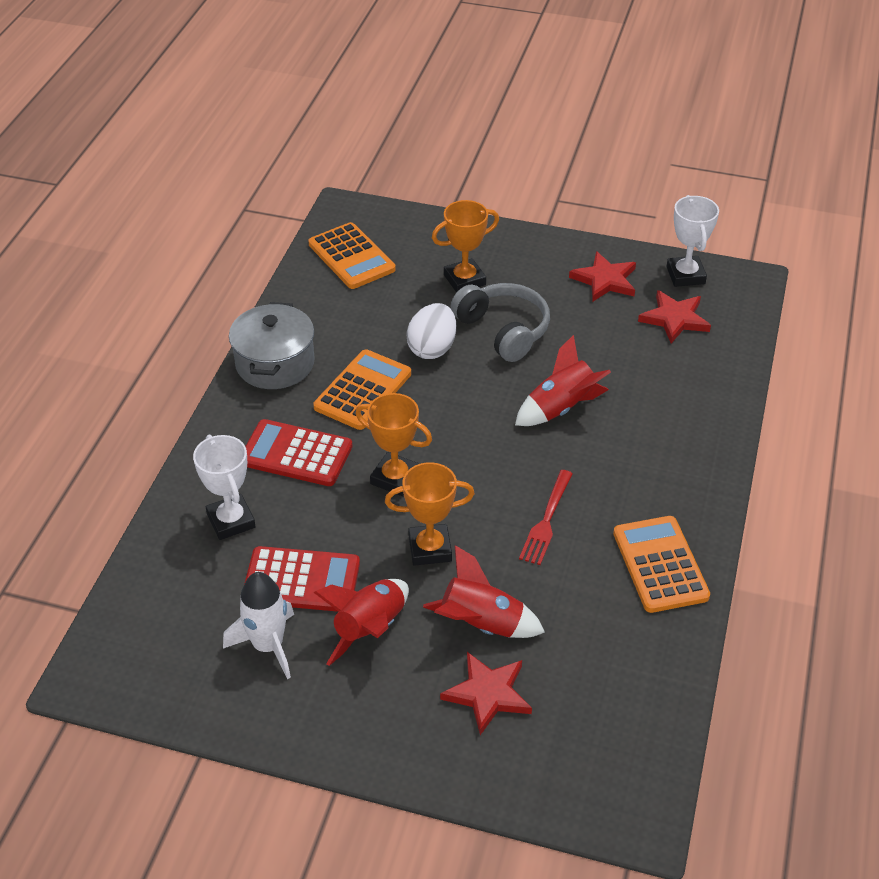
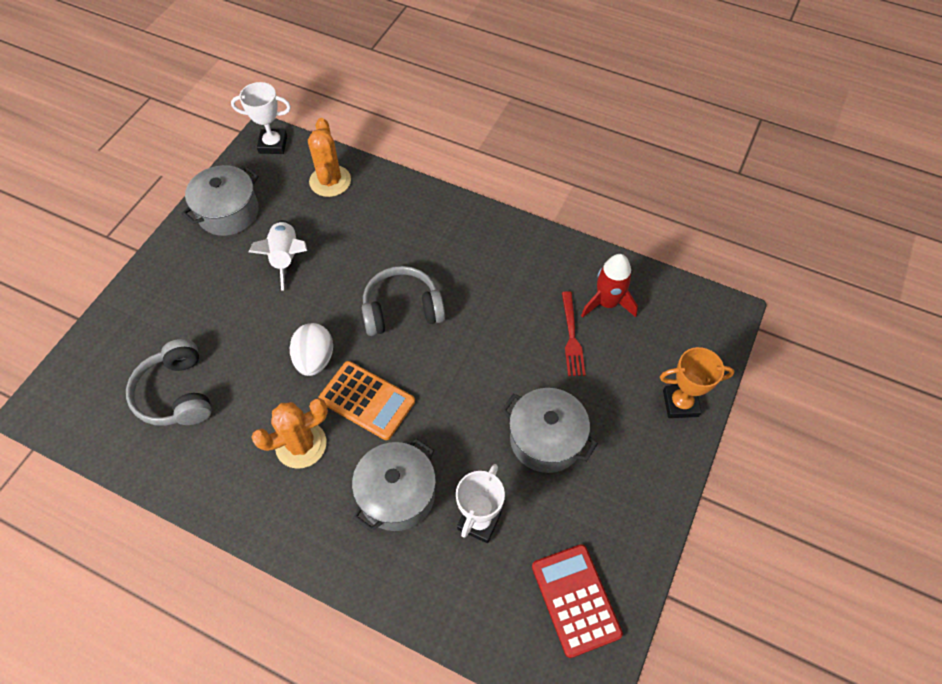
grey headphones: 1 -> 2
grey pot: 1 -> 3
orange cactus: 0 -> 2
orange calculator: 3 -> 1
orange trophy: 3 -> 1
red calculator: 2 -> 1
red rocket: 3 -> 1
red star: 3 -> 0

